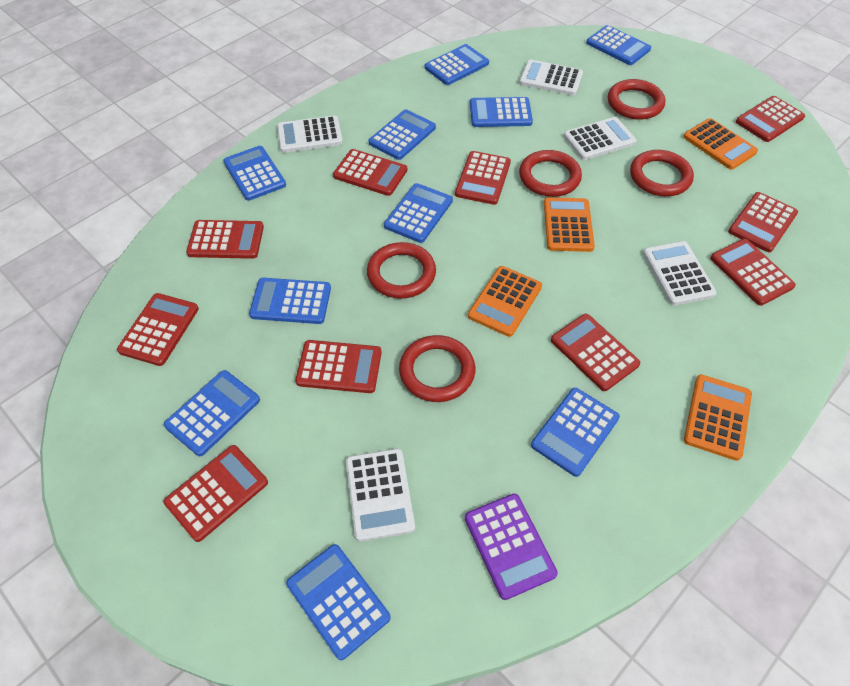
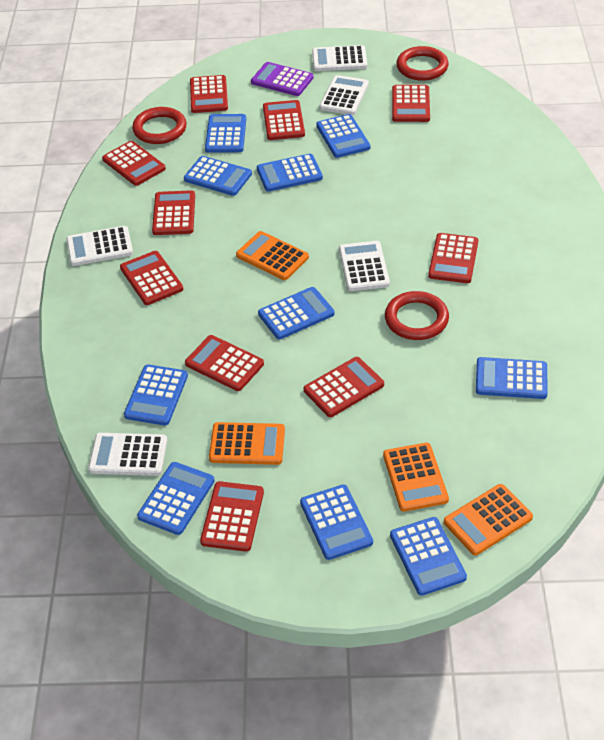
red ring: 5 -> 3

